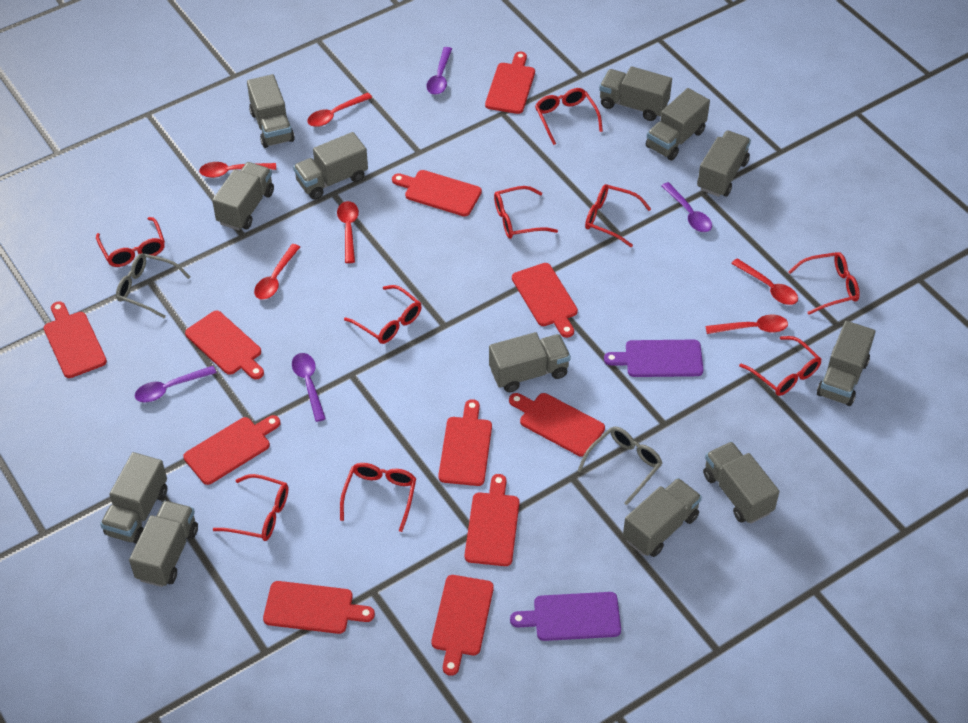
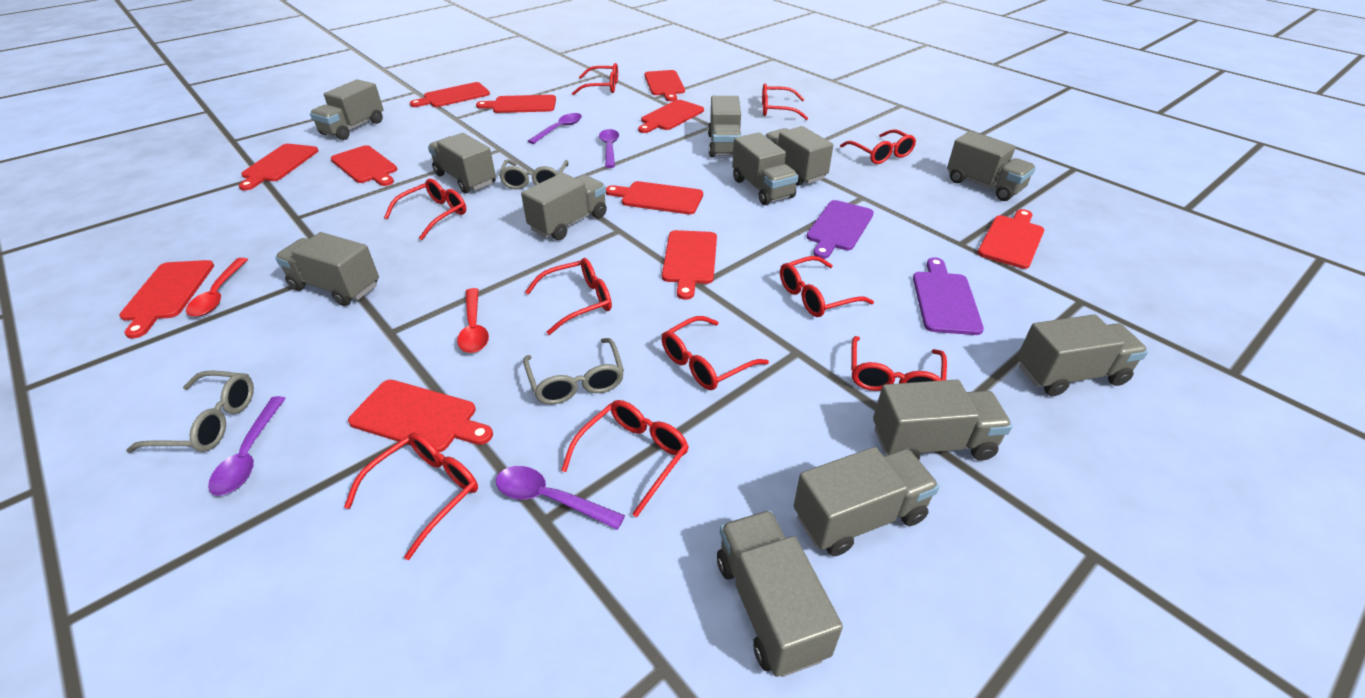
grey glasses: 2 -> 3
red glasses: 9 -> 10
red spoon: 6 -> 2

